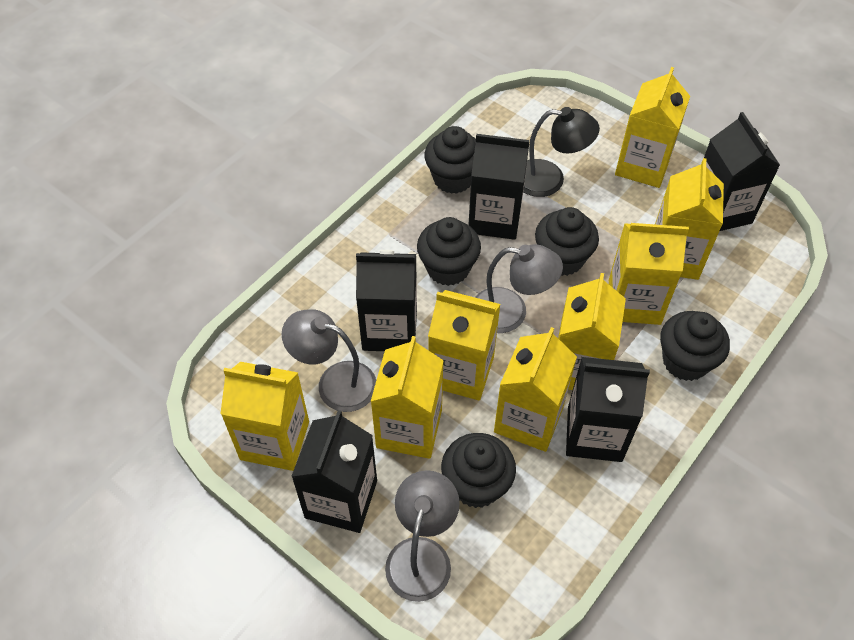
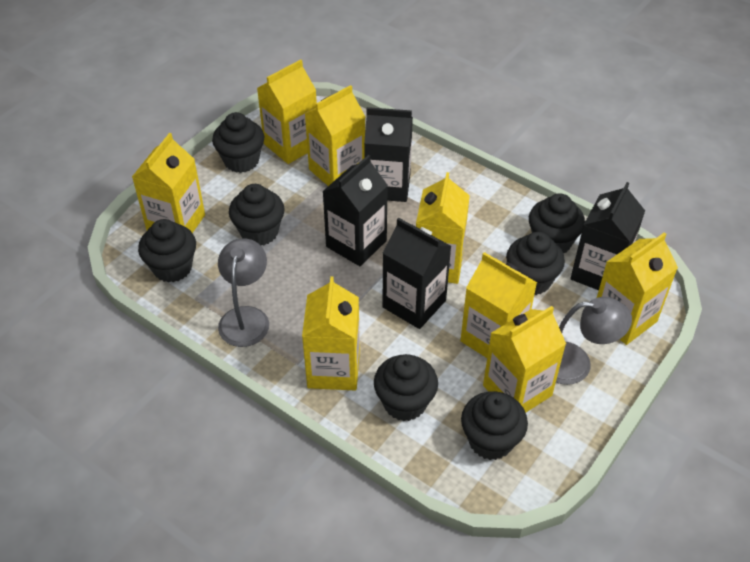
black carton: 5 -> 4
black cupcake: 5 -> 7
black lamp: 1 -> 0
grey lamp: 3 -> 2

